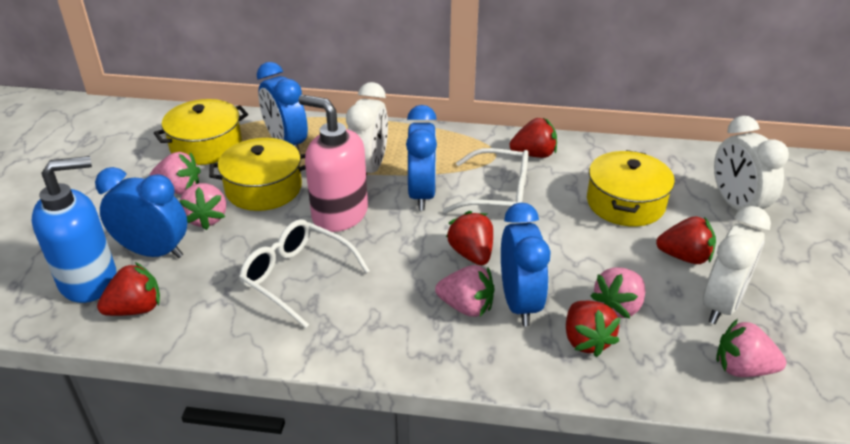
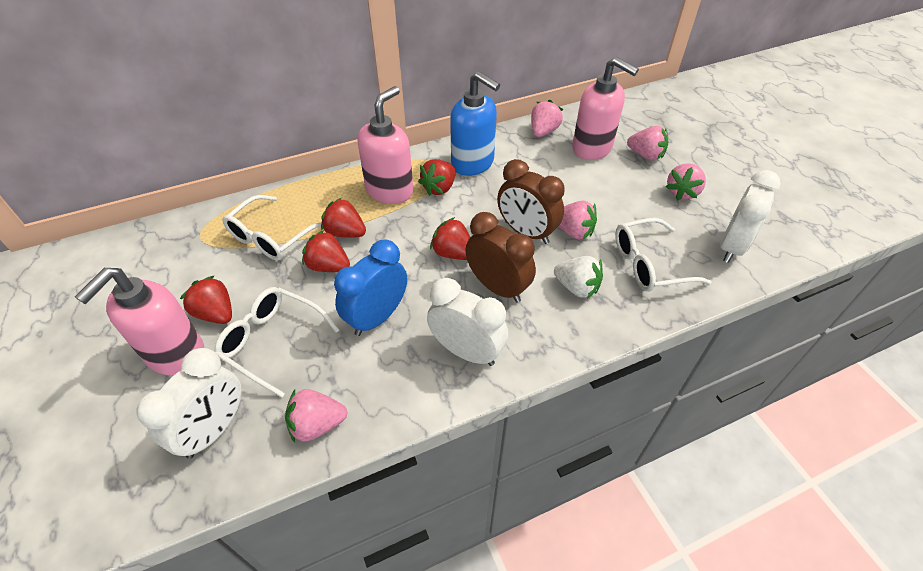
blue clock: 4 -> 1
brown clock: 0 -> 2
pink soap dispenser: 1 -> 3
white glasses: 2 -> 3
white strawberry: 0 -> 1
yellow pot: 3 -> 0

